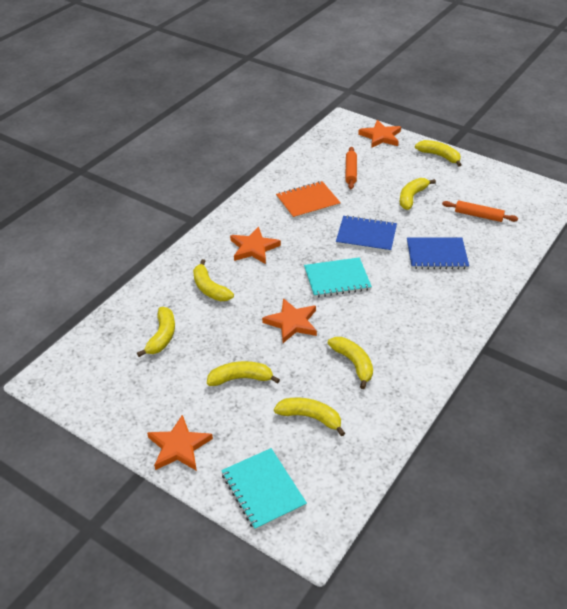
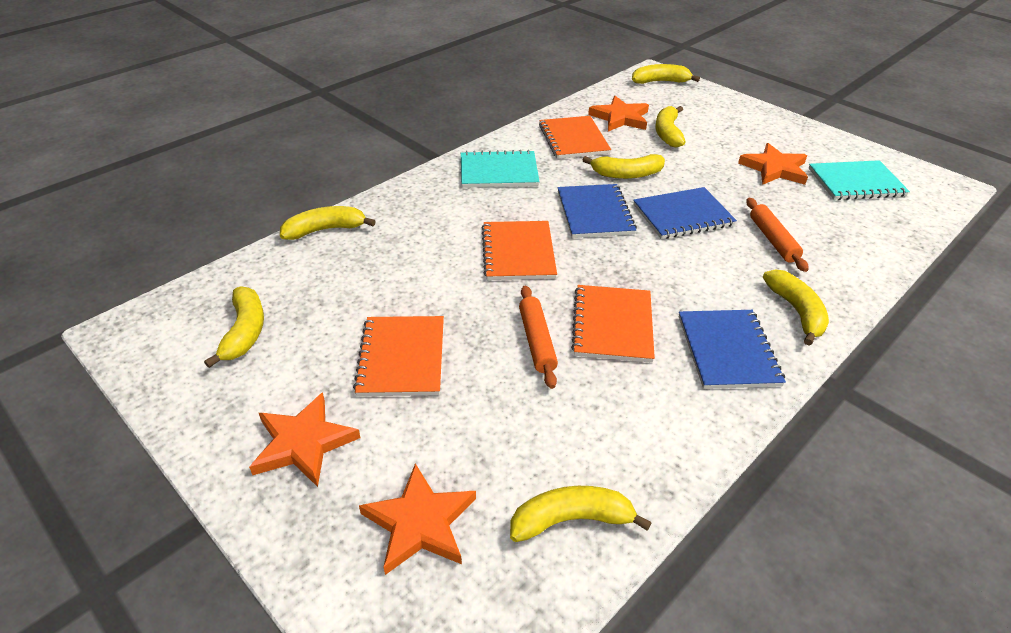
blue notebook: 2 -> 3
orange notebook: 1 -> 4

